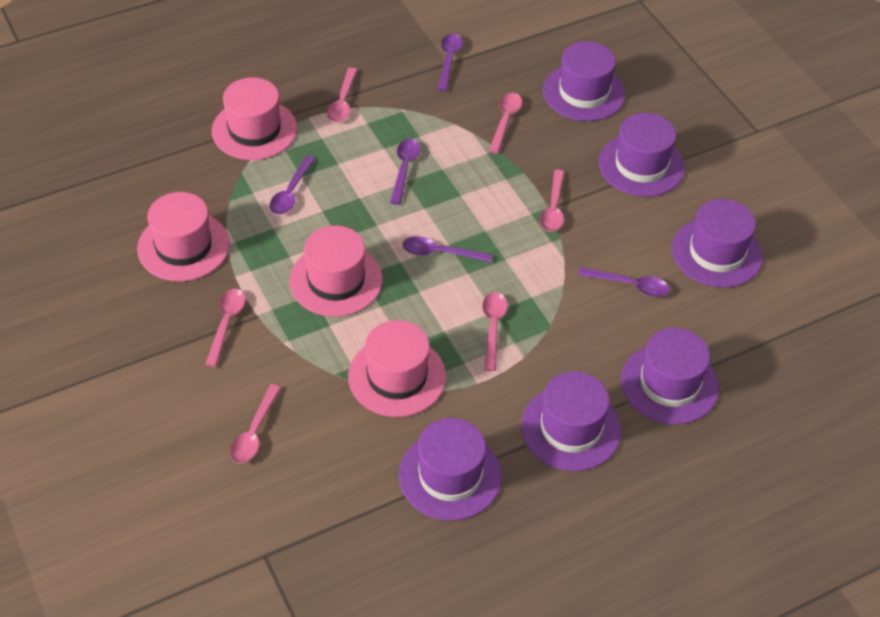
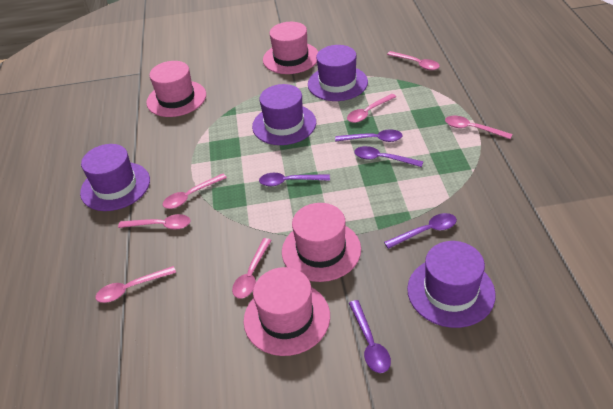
pink spoon: 6 -> 7
purple hat: 6 -> 4

